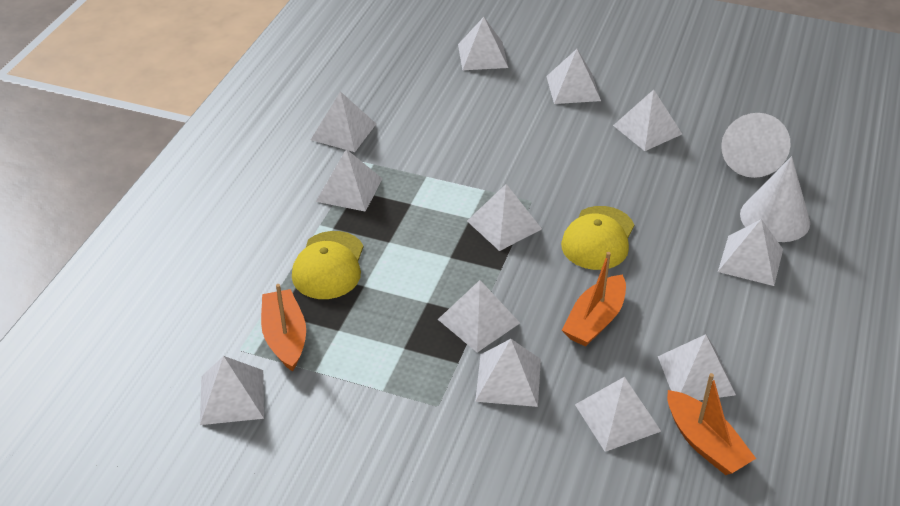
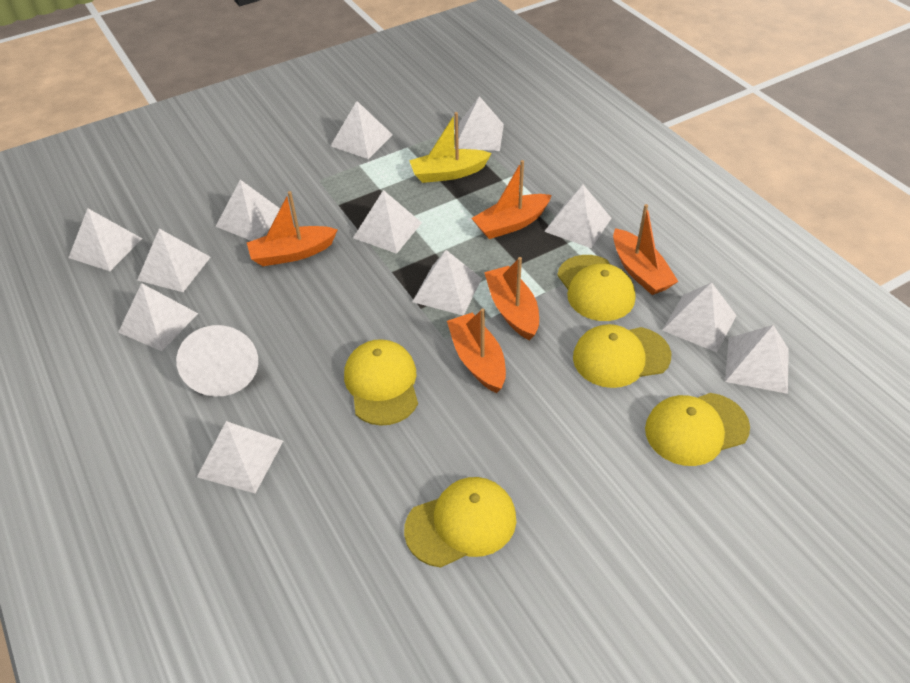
orange boat: 3 -> 5
white cone: 2 -> 1
yellow boat: 0 -> 1
yellow cap: 2 -> 5

